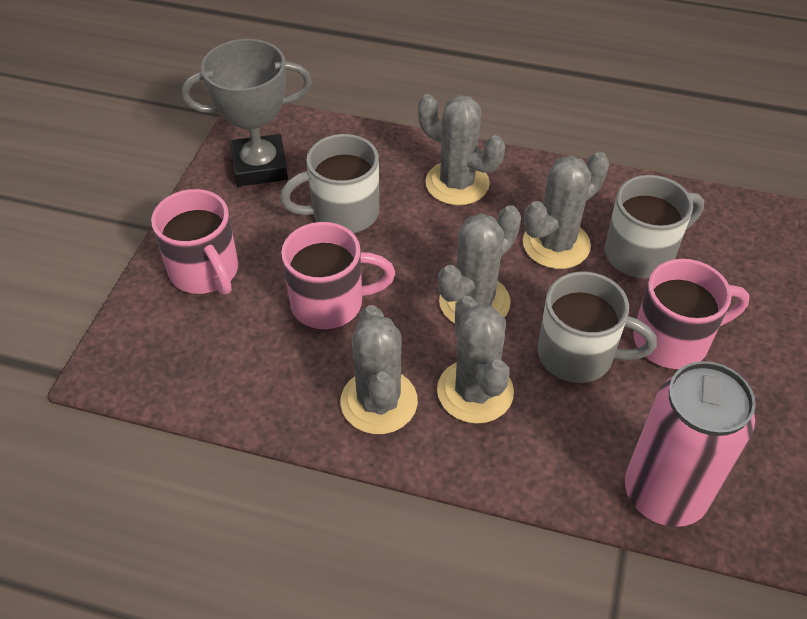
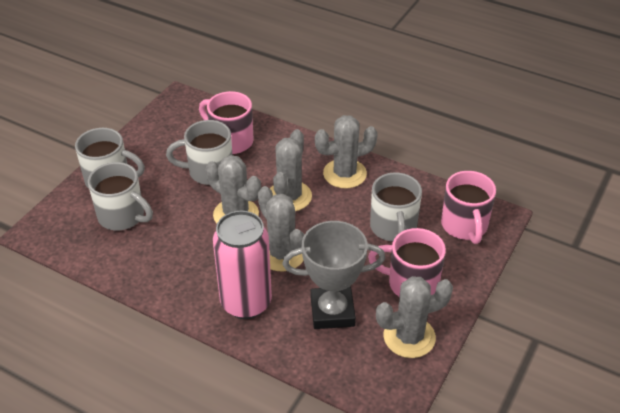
grey mug: 3 -> 4

